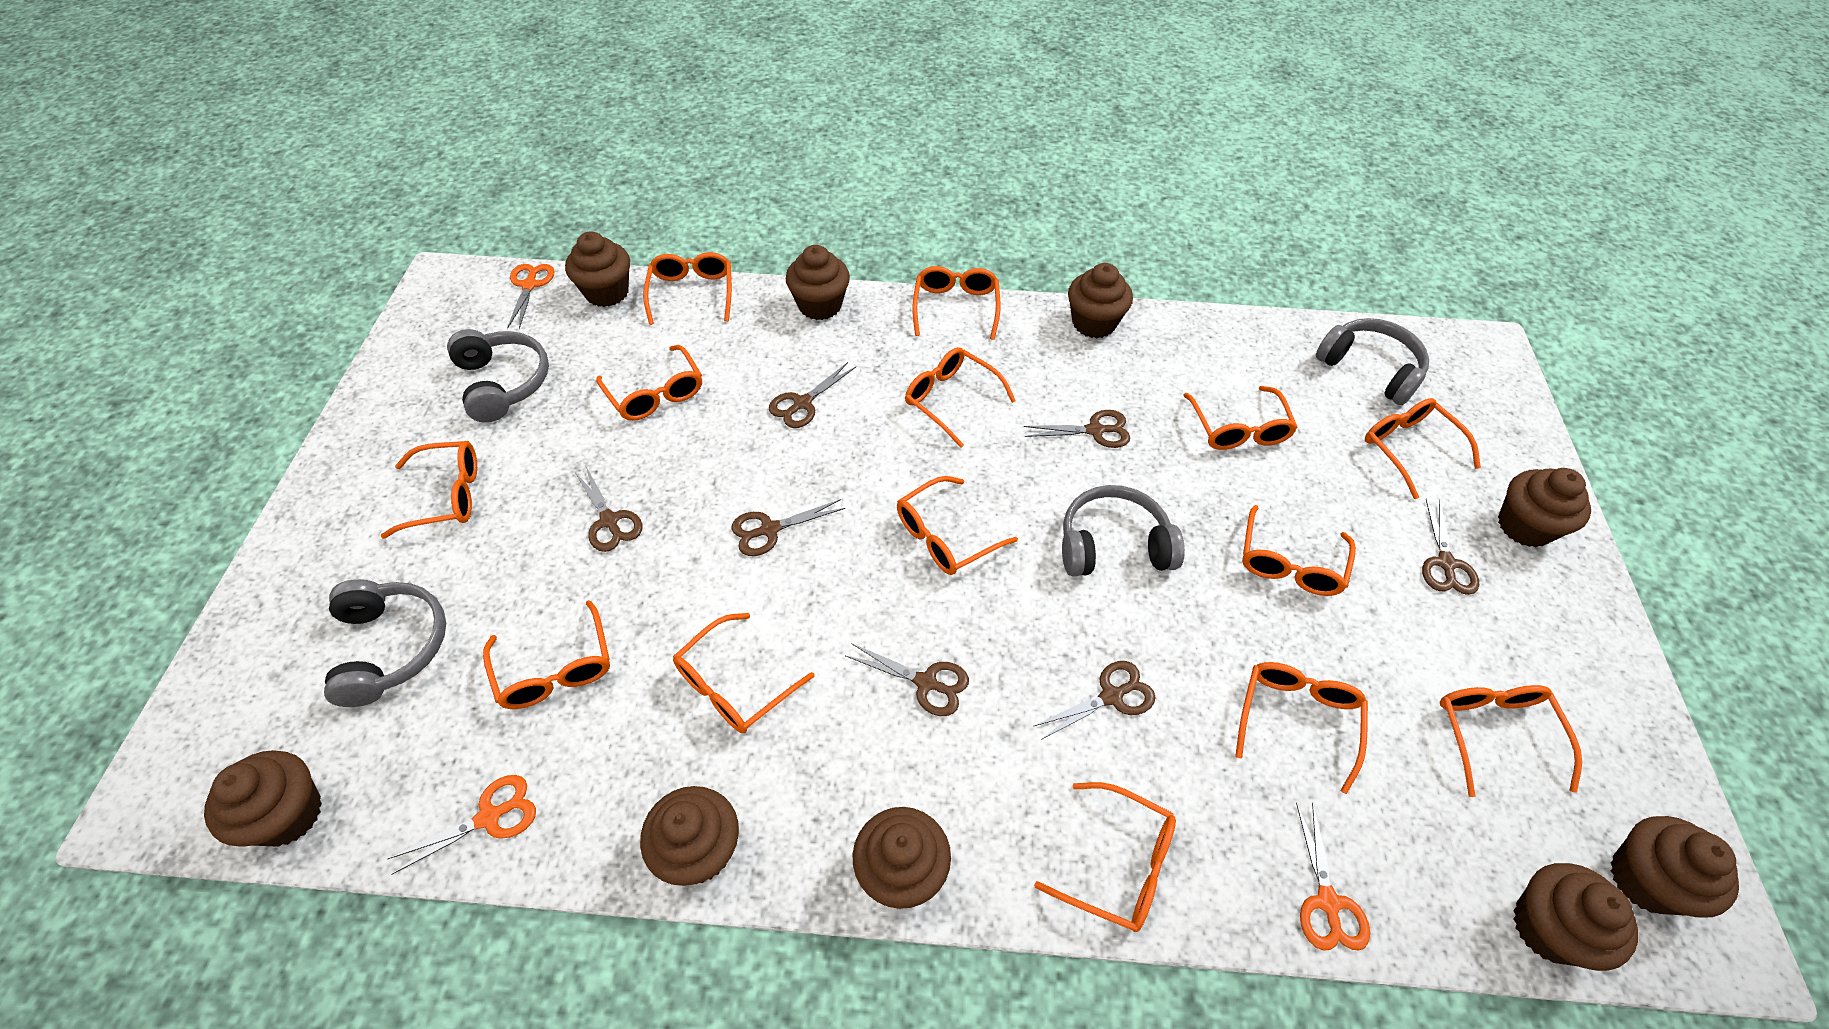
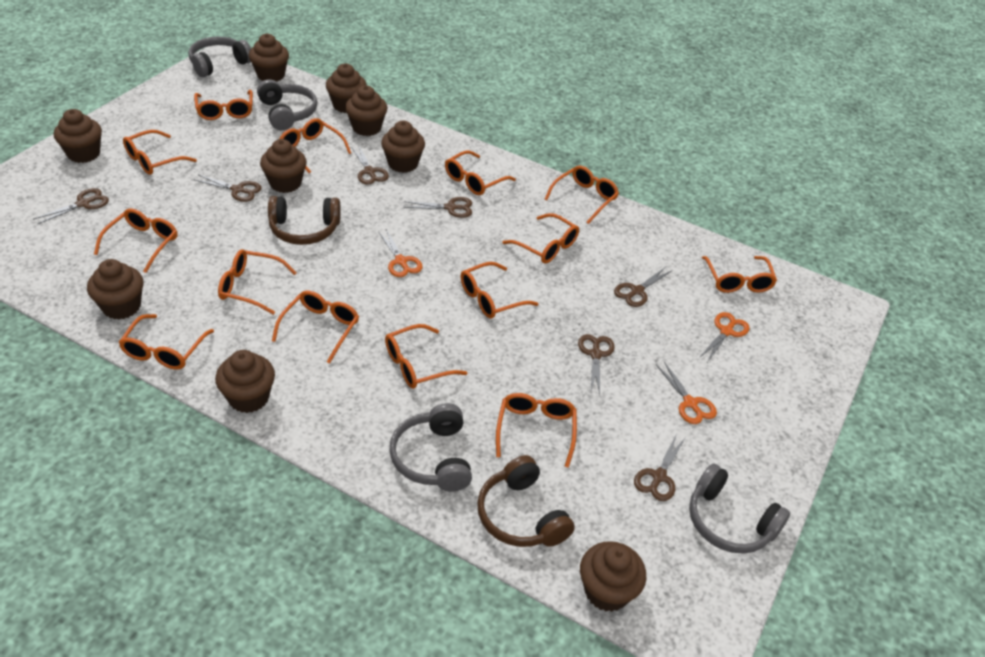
brown headphones: 0 -> 2

